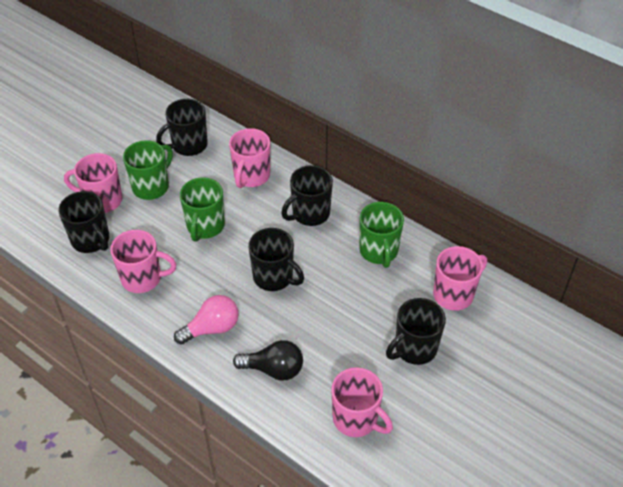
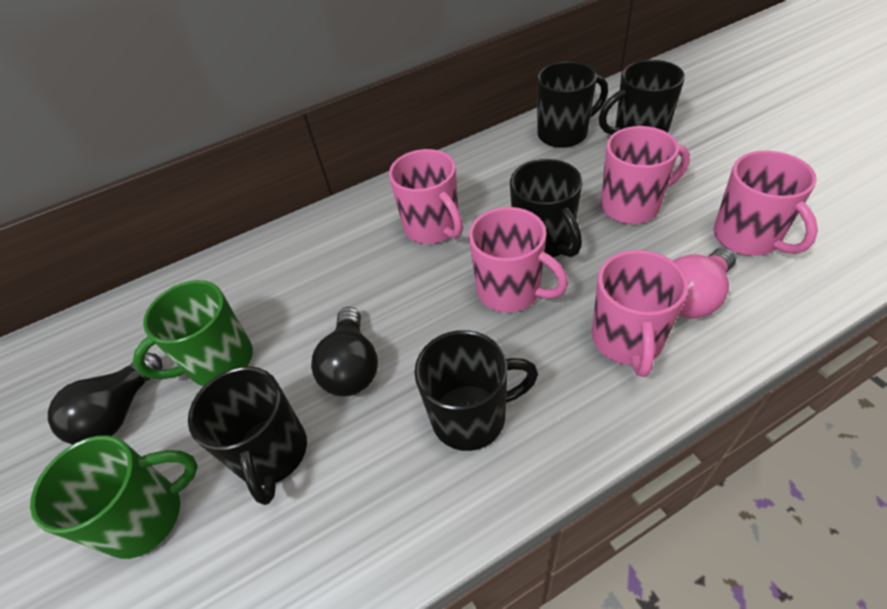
black light bulb: 1 -> 2
green mug: 3 -> 2

